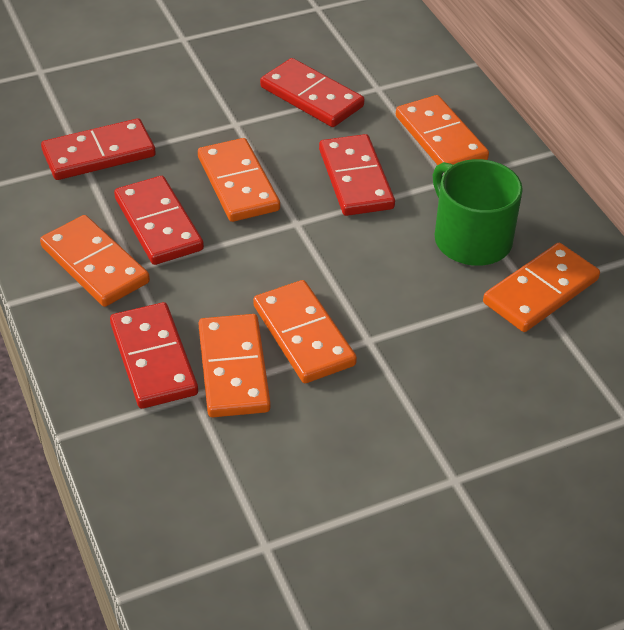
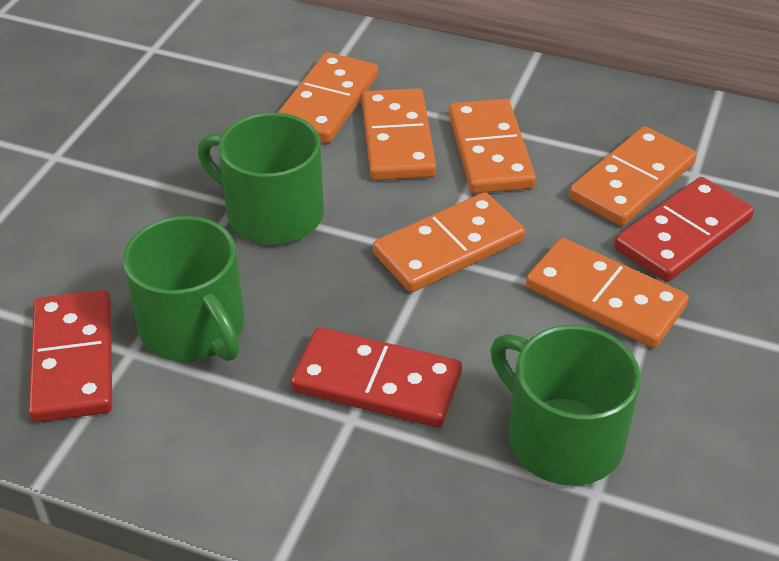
green mug: 1 -> 3
red domino: 5 -> 3

